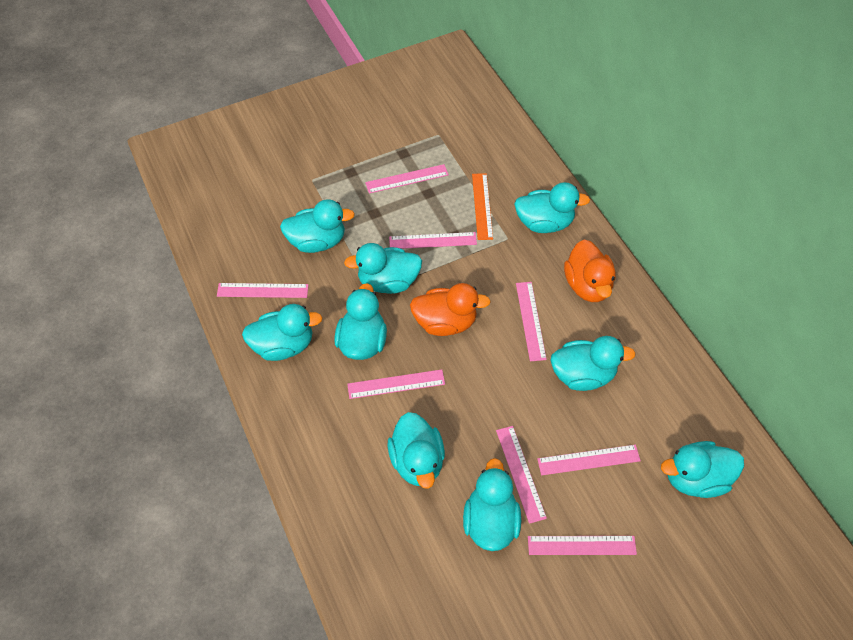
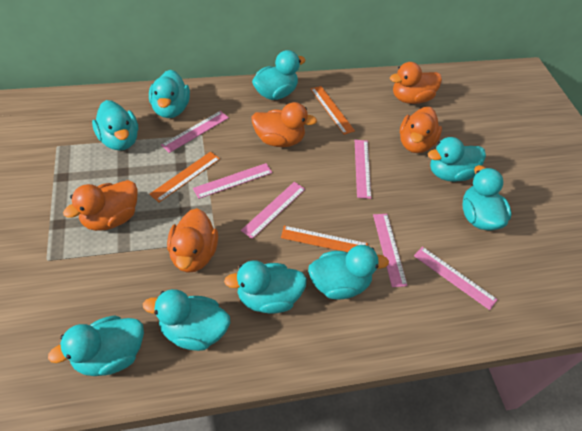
orange duck: 2 -> 5
orange ruler: 1 -> 3
pink ruler: 8 -> 6

